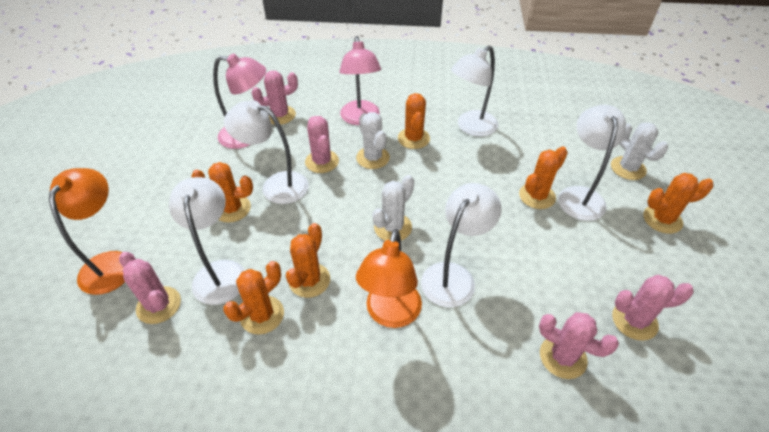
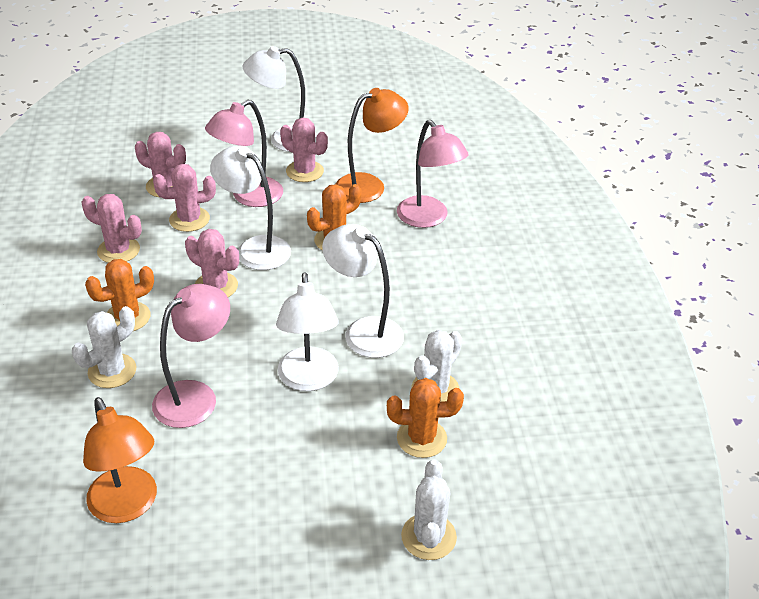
orange cactus: 6 -> 3
pink lamp: 2 -> 3
white lamp: 5 -> 4

